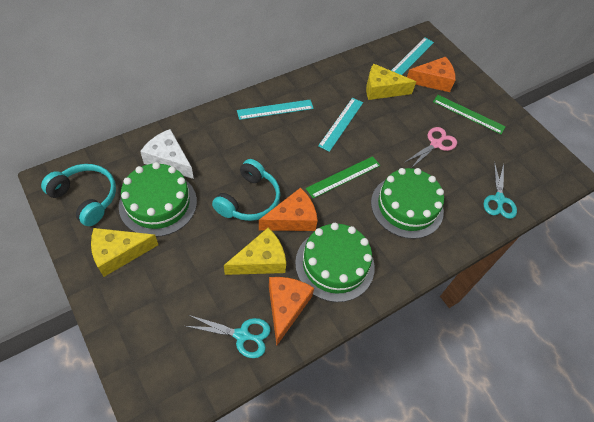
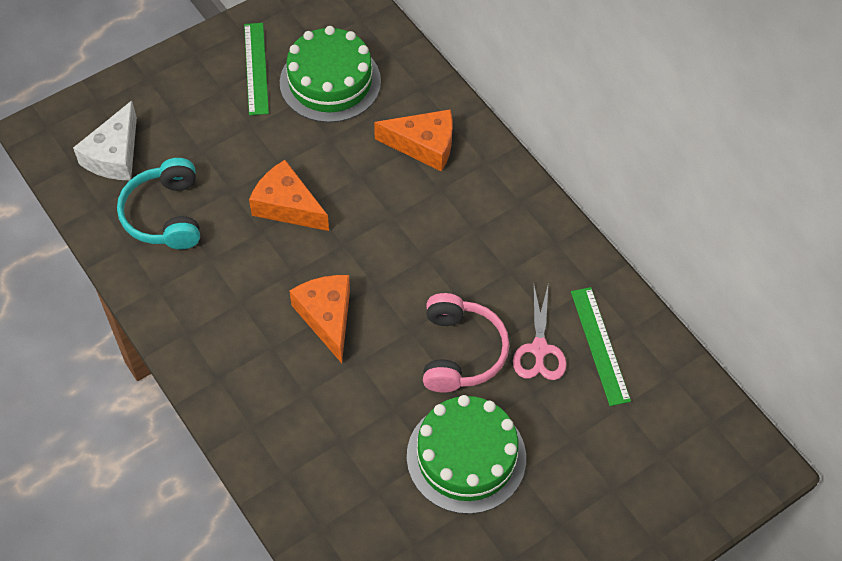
green cake: 3 -> 2
pink headphones: 0 -> 1
turquoise headphones: 2 -> 1
turquoise ruler: 3 -> 0
turquoise scissors: 2 -> 0
yellow cheese: 3 -> 0

